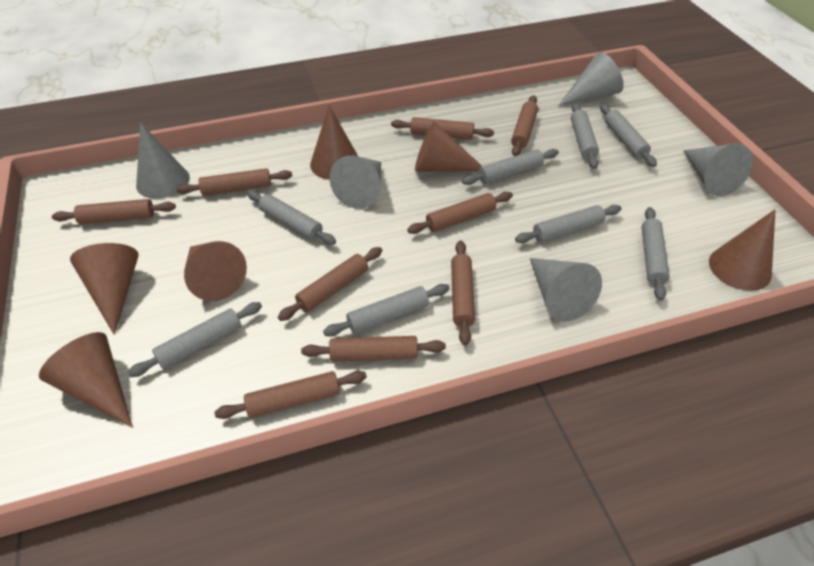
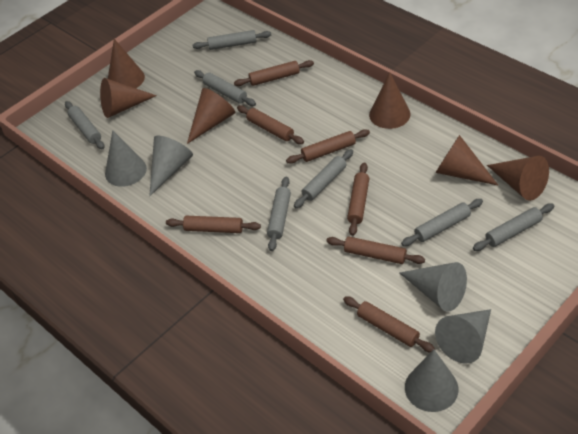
brown rolling pin: 9 -> 7
grey rolling pin: 8 -> 7

